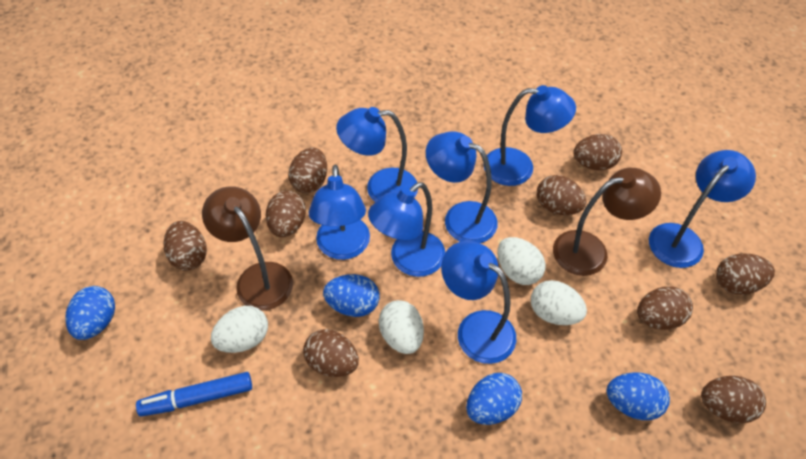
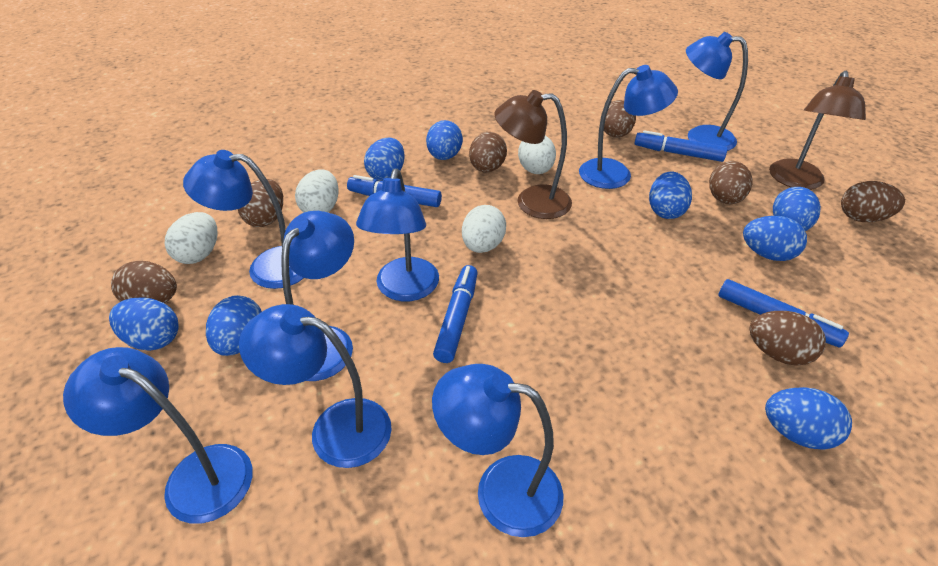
blue egg: 4 -> 8
blue lamp: 7 -> 8
blue marker: 1 -> 4
brown egg: 9 -> 7

